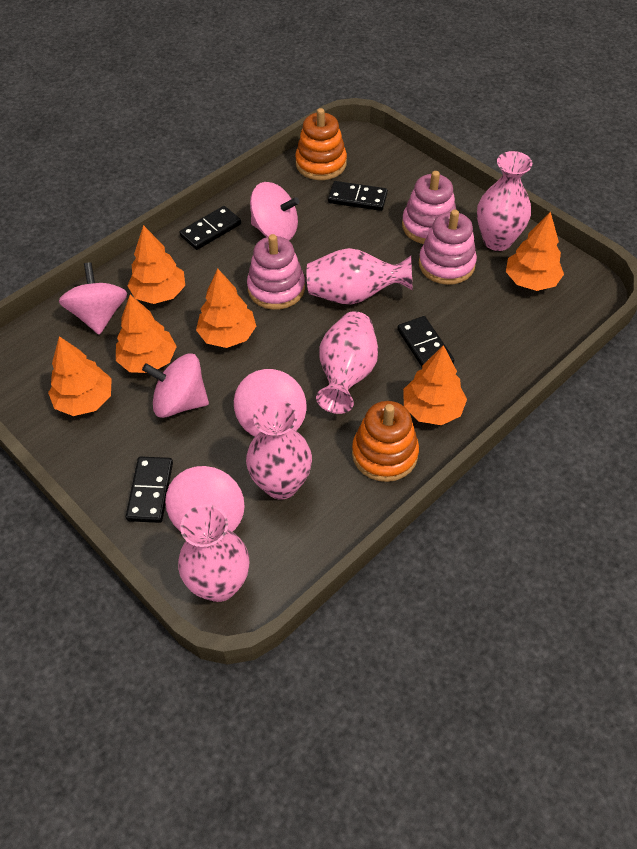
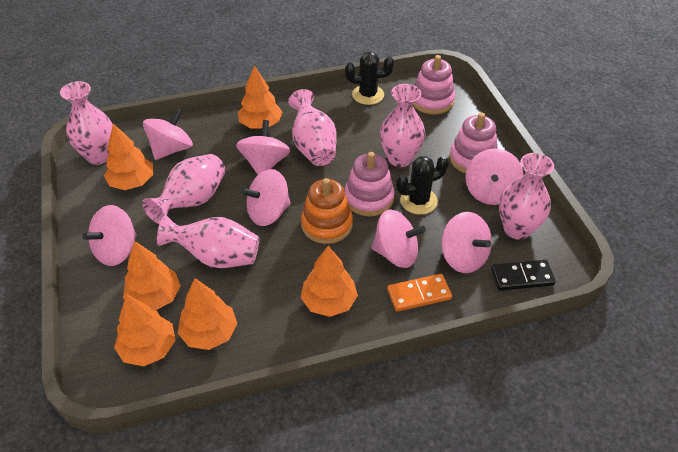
black cactus: 0 -> 2
black domino: 4 -> 1
orange domino: 0 -> 1
orange stacking toy: 2 -> 1
pink spinning top: 5 -> 7
pink vase: 5 -> 6

